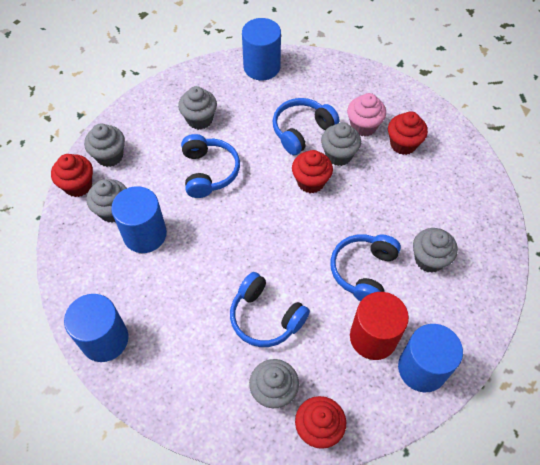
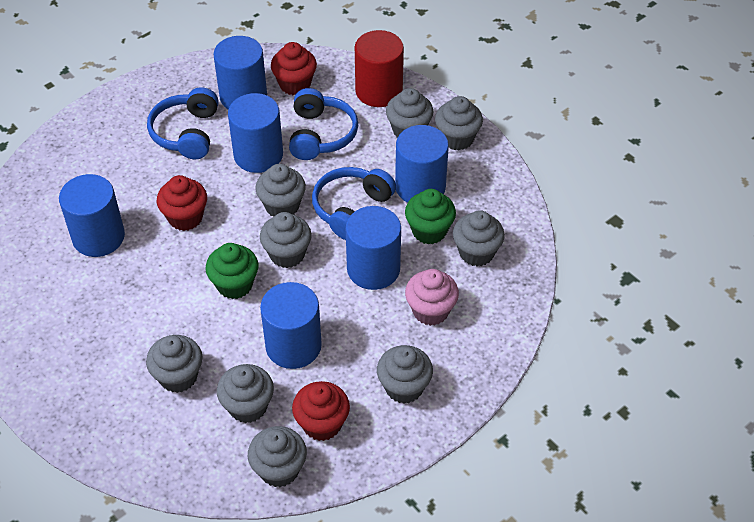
blue cylinder: 4 -> 6
blue headphones: 4 -> 3
green cupcake: 0 -> 2
grey cupcake: 6 -> 9
red cupcake: 4 -> 3

